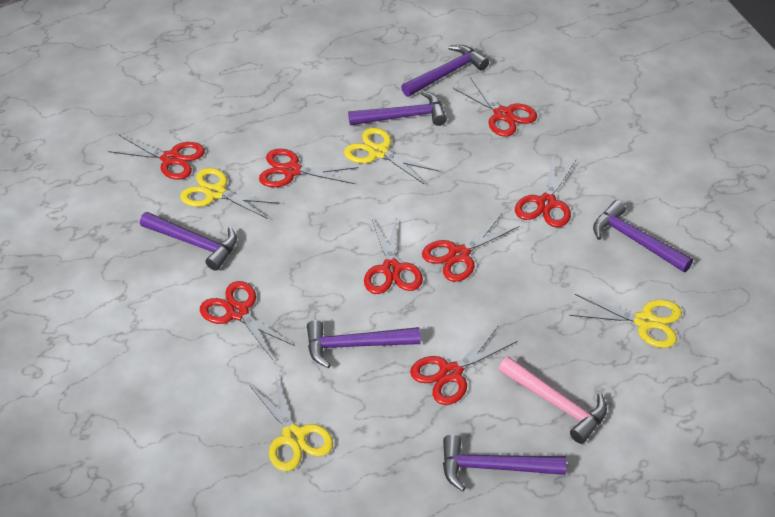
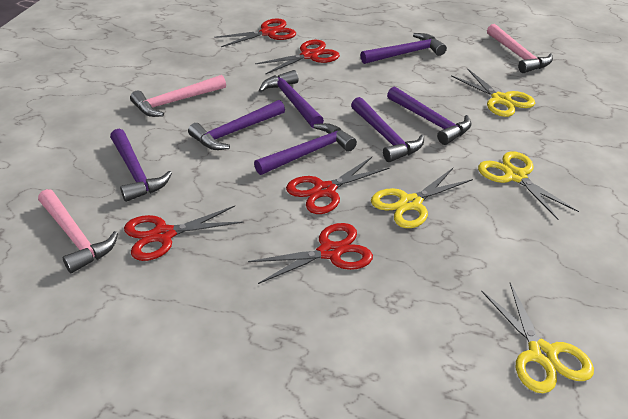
pink hammer: 1 -> 3
purple hammer: 6 -> 7
red scissors: 8 -> 5

